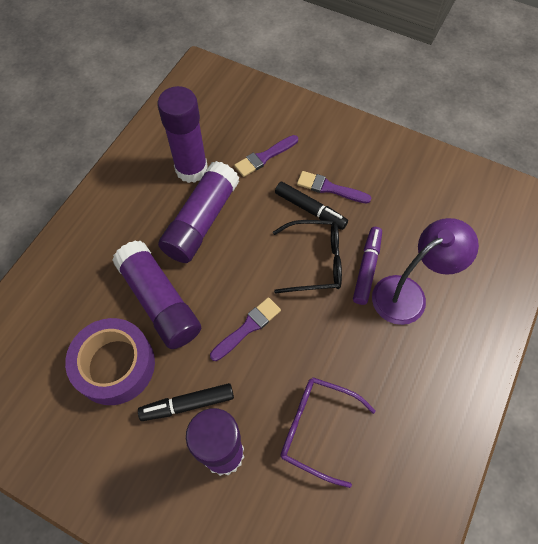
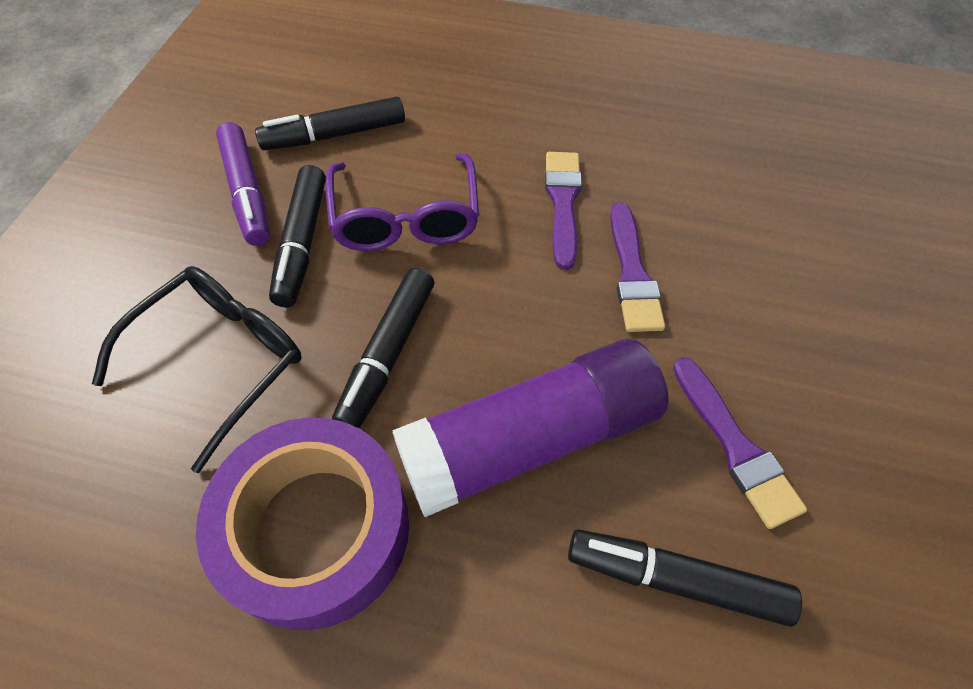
black marker: 2 -> 4
purple glue stick: 4 -> 1
purple lamp: 1 -> 0

